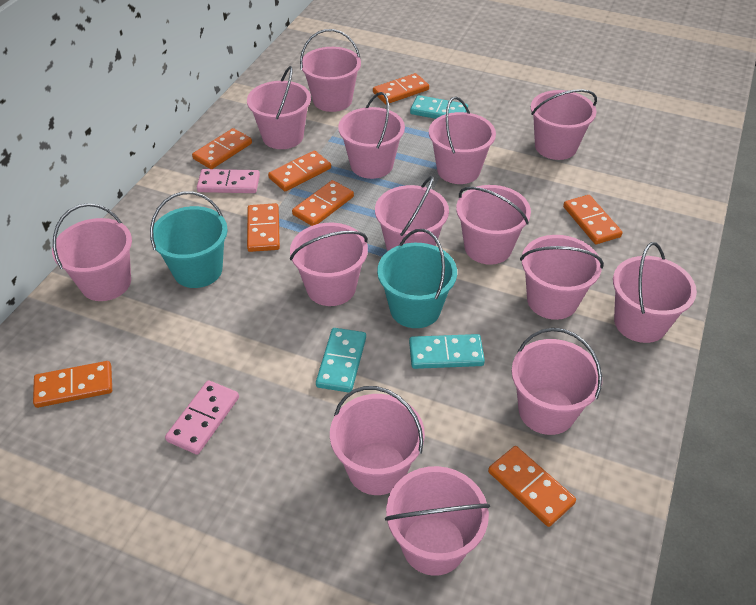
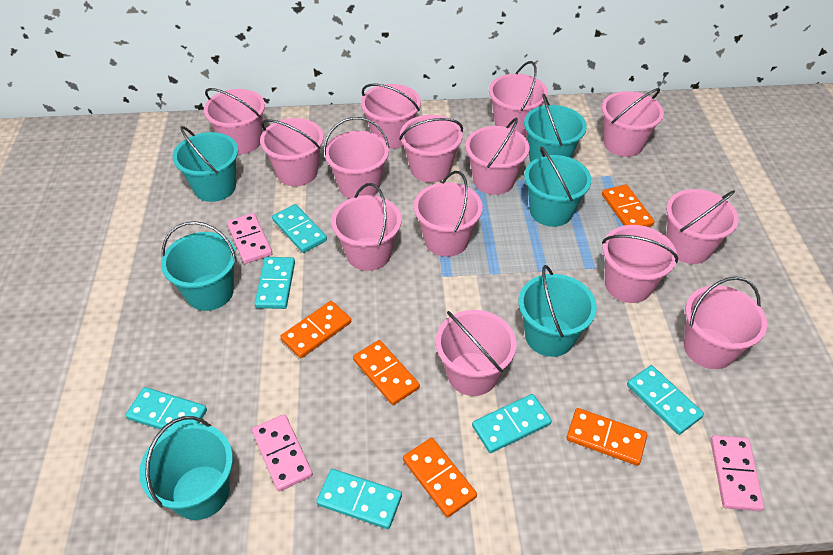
orange domino: 8 -> 5
pink domino: 2 -> 3
turquoise bucket: 2 -> 6
turquoise domino: 3 -> 6

